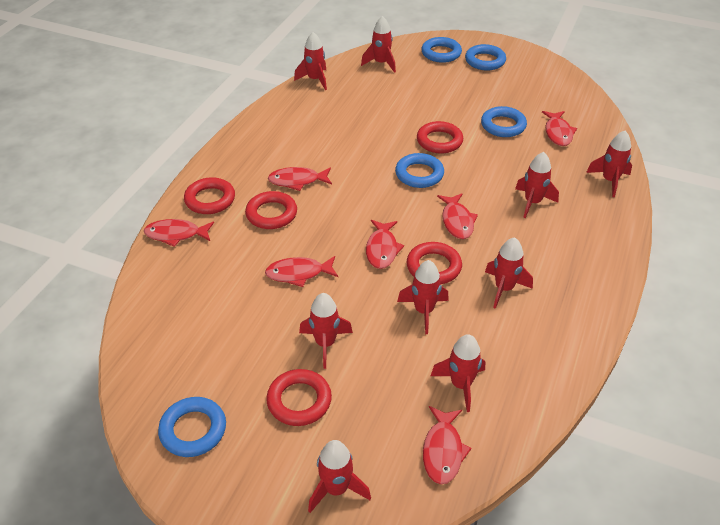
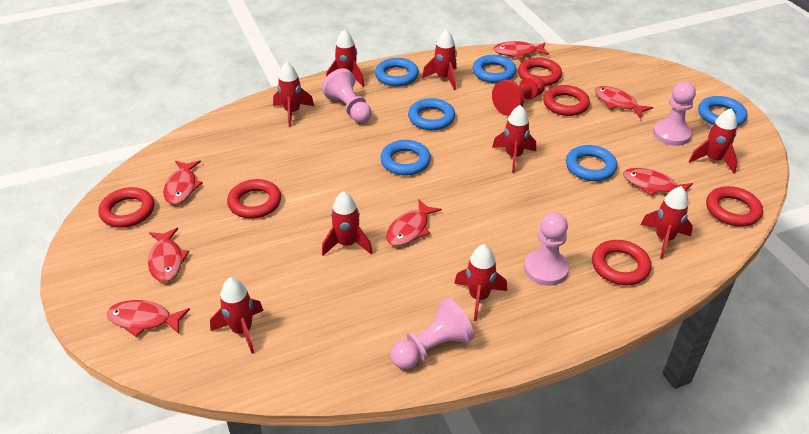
blue ring: 5 -> 6
pink pawn: 0 -> 4
red pawn: 0 -> 1
red ring: 5 -> 6

